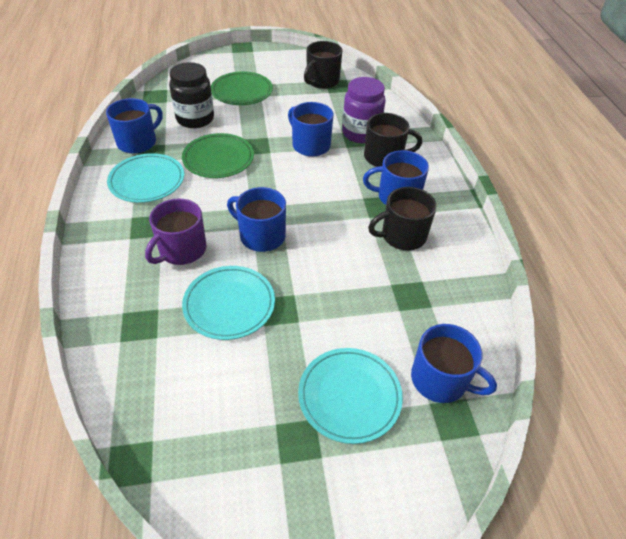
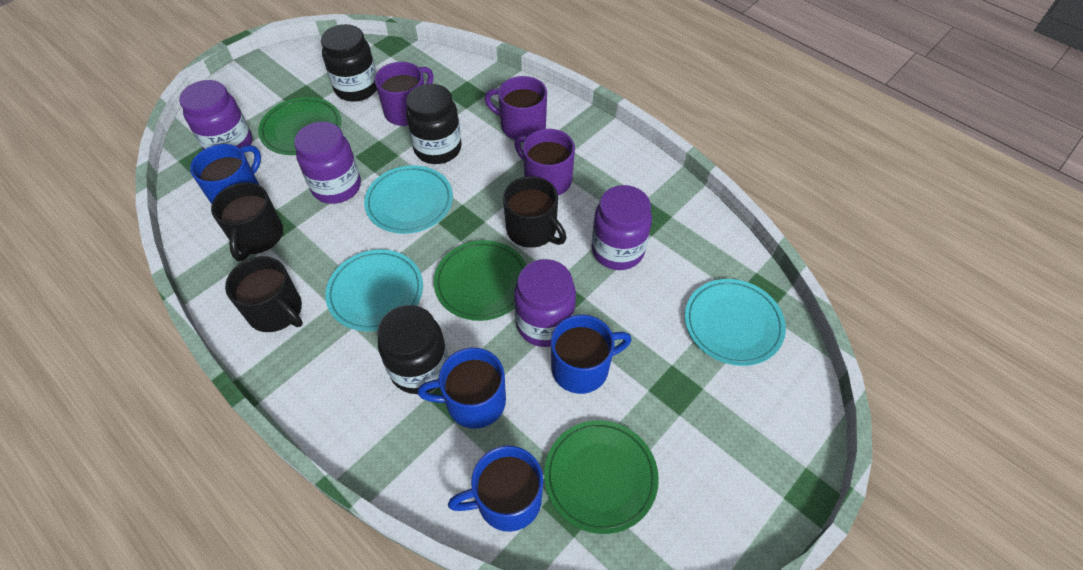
black jar: 1 -> 3
blue mug: 5 -> 4
green plate: 2 -> 3
purple jar: 1 -> 4
purple mug: 1 -> 3

